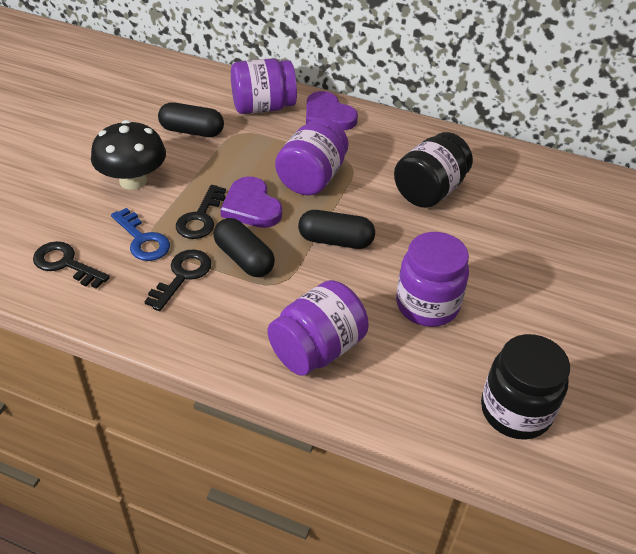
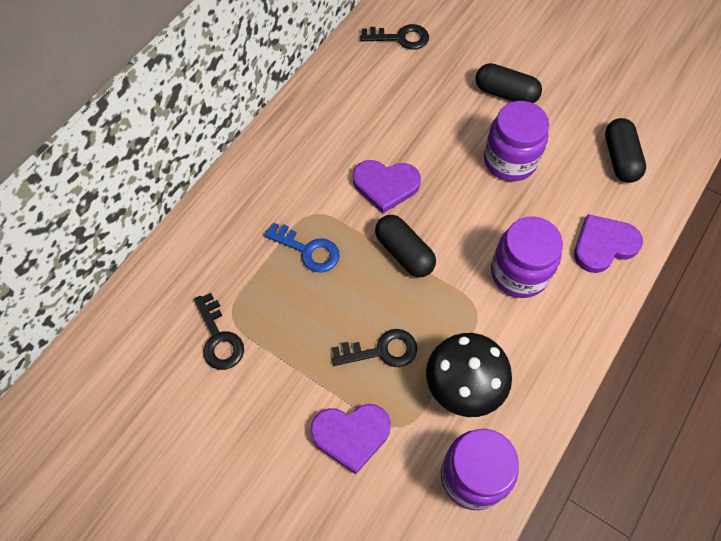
black jar: 2 -> 0
purple heart: 2 -> 3
purple jar: 4 -> 3

